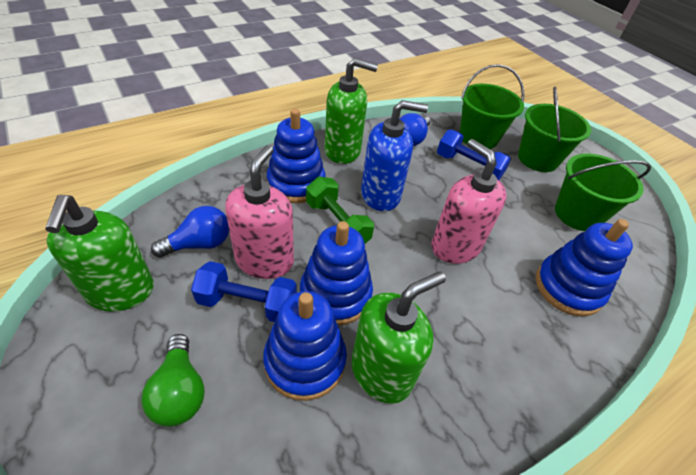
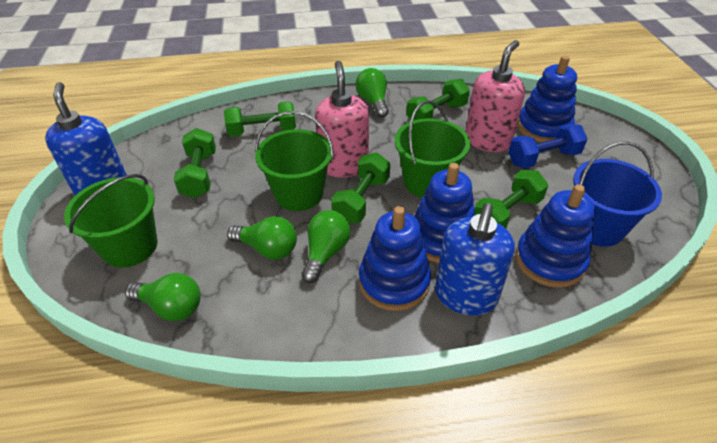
blue bucket: 0 -> 1
blue dumbbell: 2 -> 1
blue light bulb: 2 -> 0
blue soap dispenser: 1 -> 2
green dumbbell: 1 -> 5
green light bulb: 1 -> 4
green soap dispenser: 3 -> 0

